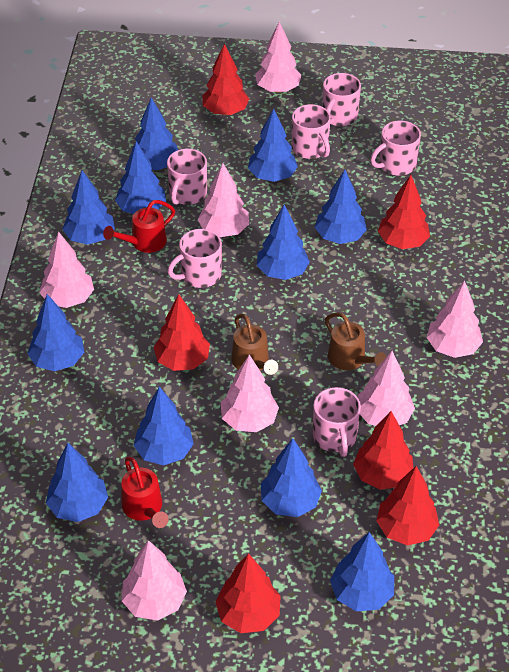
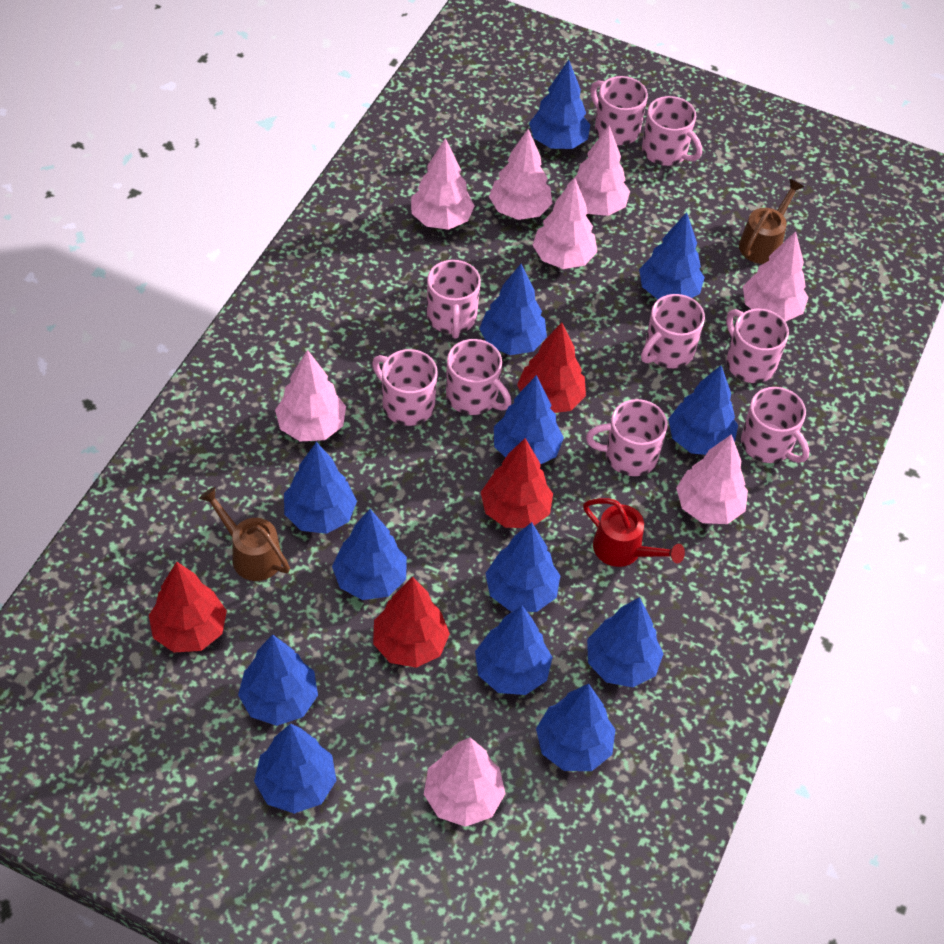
blue tree: 11 -> 13
pink mug: 6 -> 9
pink tree: 7 -> 8
red tree: 6 -> 4
red watering can: 2 -> 1

